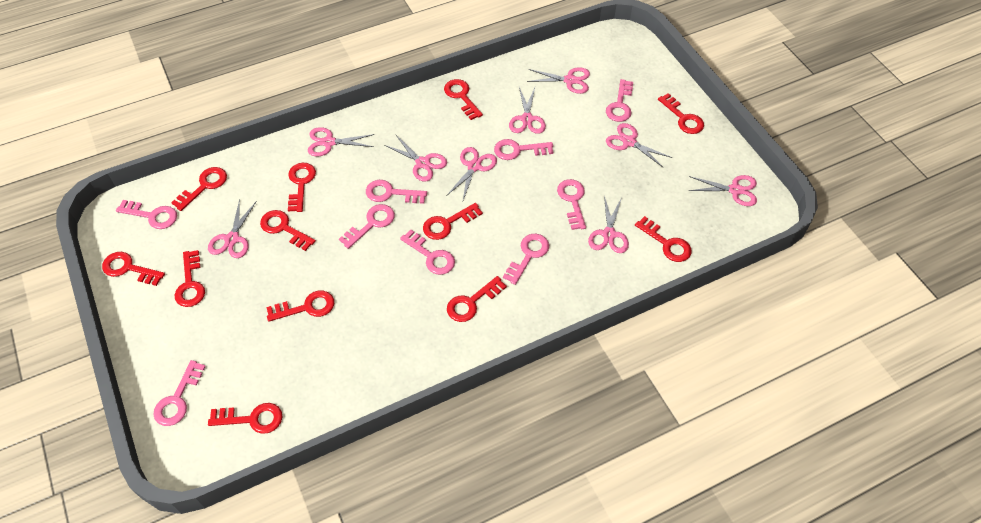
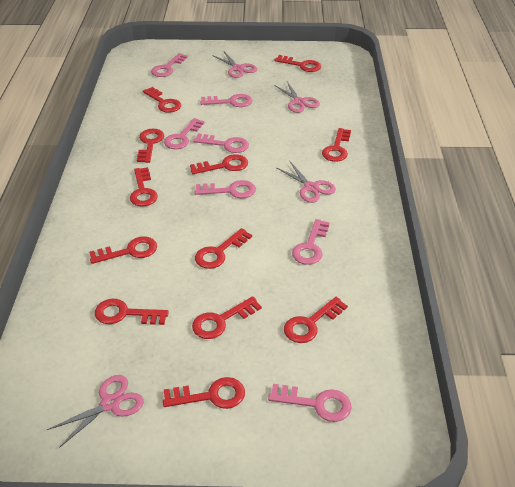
pink key: 9 -> 7
pink scissors: 9 -> 4

